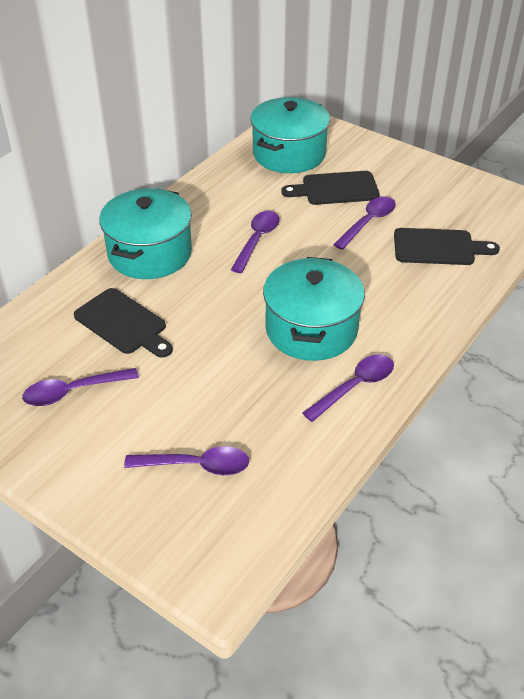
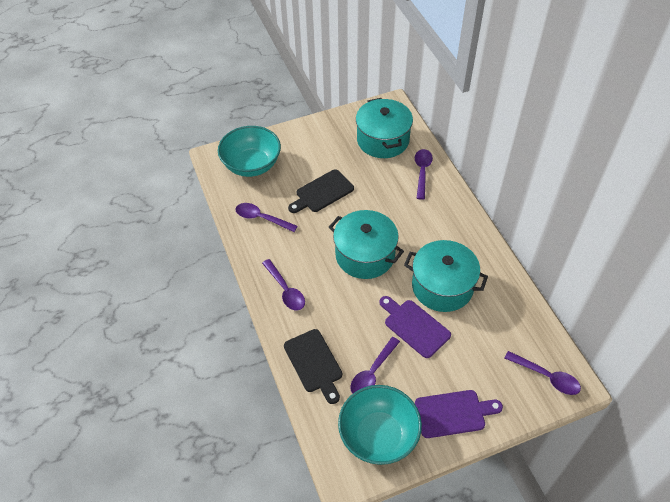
black cutting board: 3 -> 2
purple cutting board: 0 -> 2
turquoise bowl: 0 -> 2

